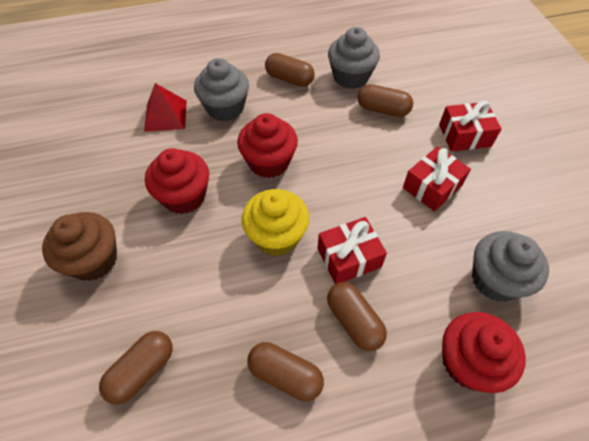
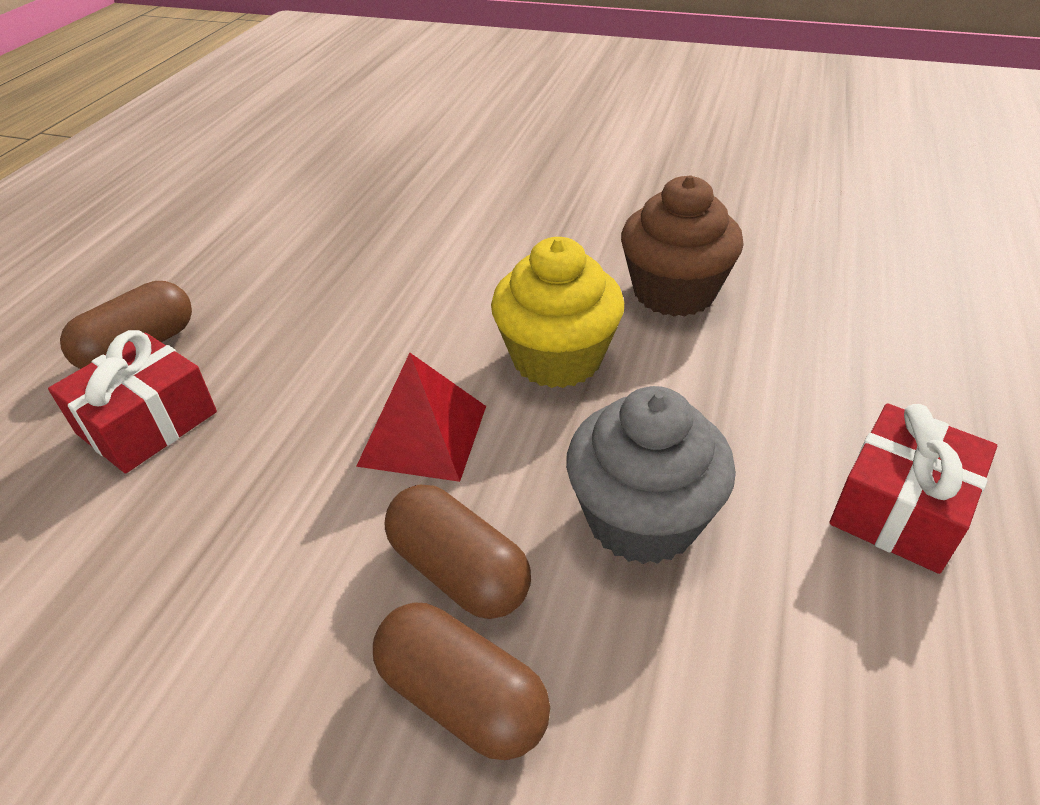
brown capsule: 5 -> 3
grey cupcake: 3 -> 1
red cupcake: 3 -> 0
red gift: 3 -> 2

